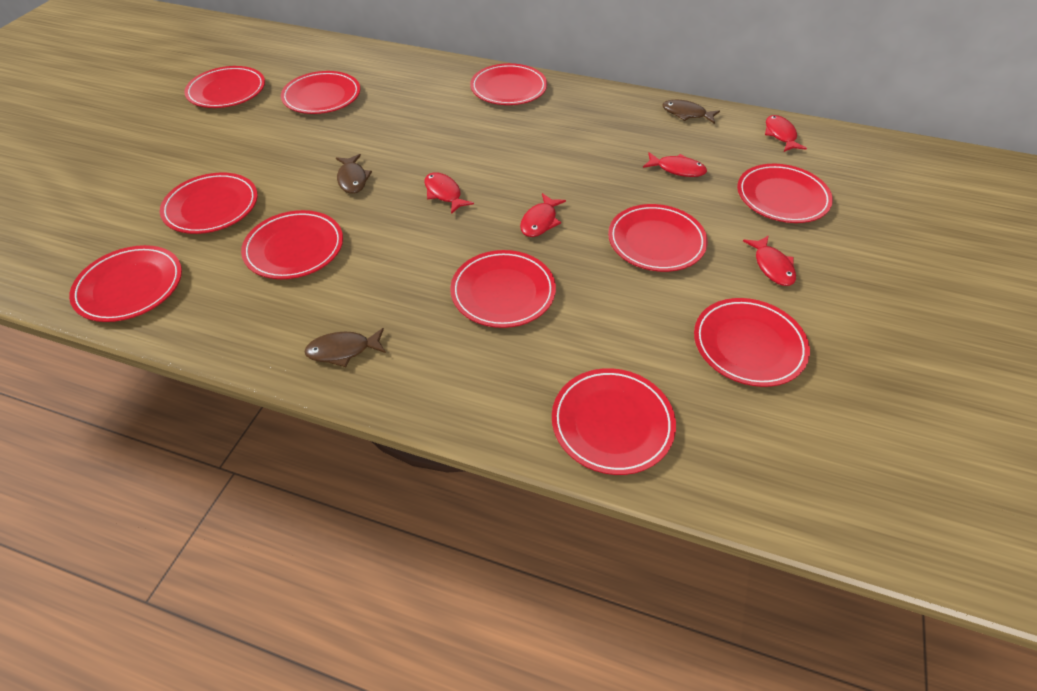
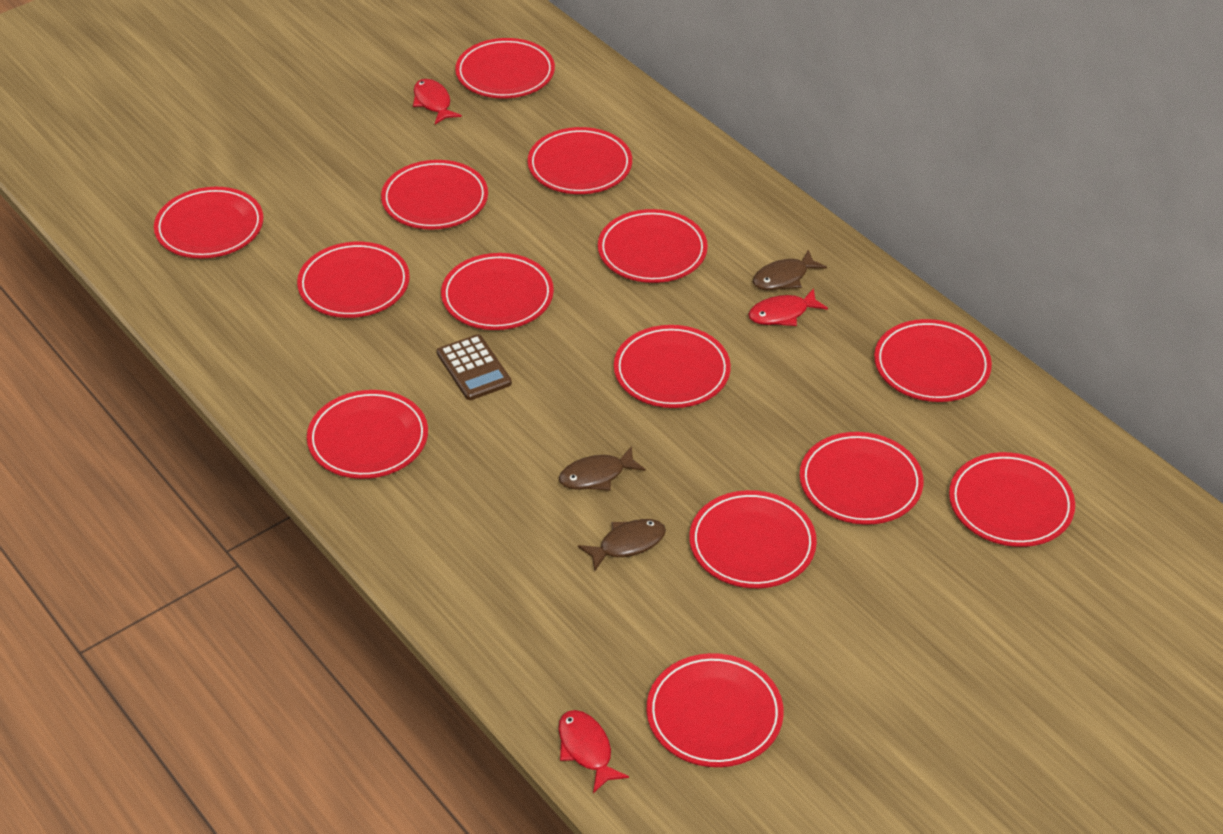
brown calculator: 0 -> 1
red fish: 5 -> 3
red plate: 11 -> 14

